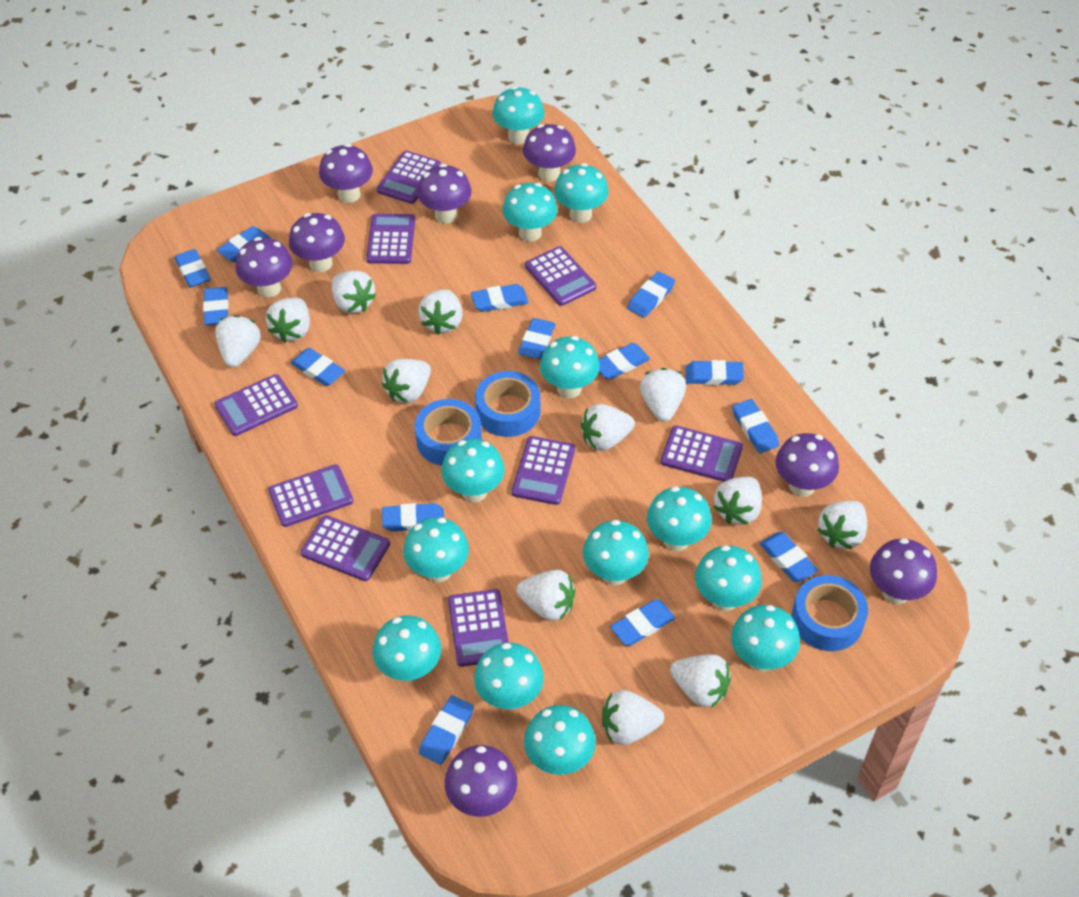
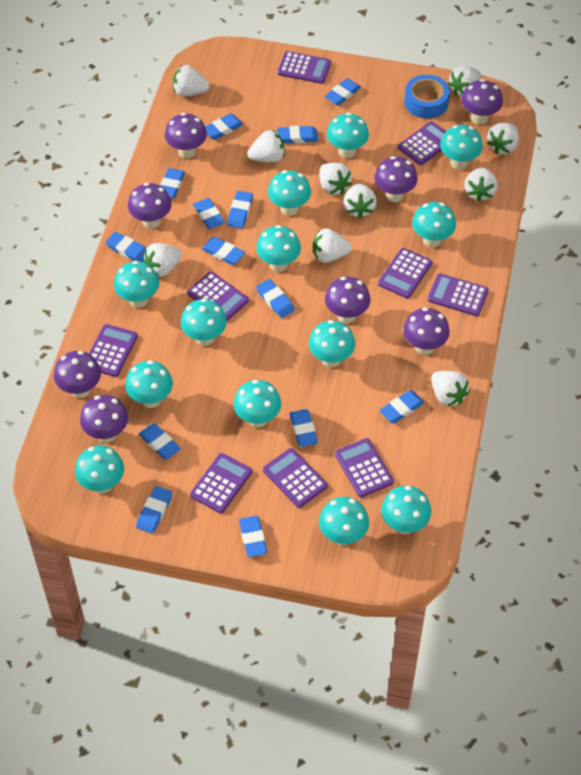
blue tape: 3 -> 1
white strawberry: 12 -> 10

